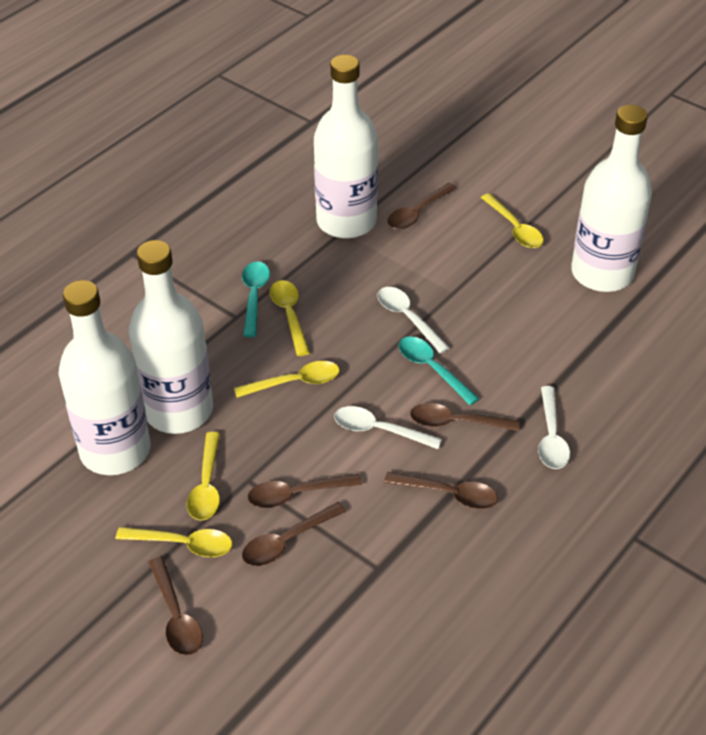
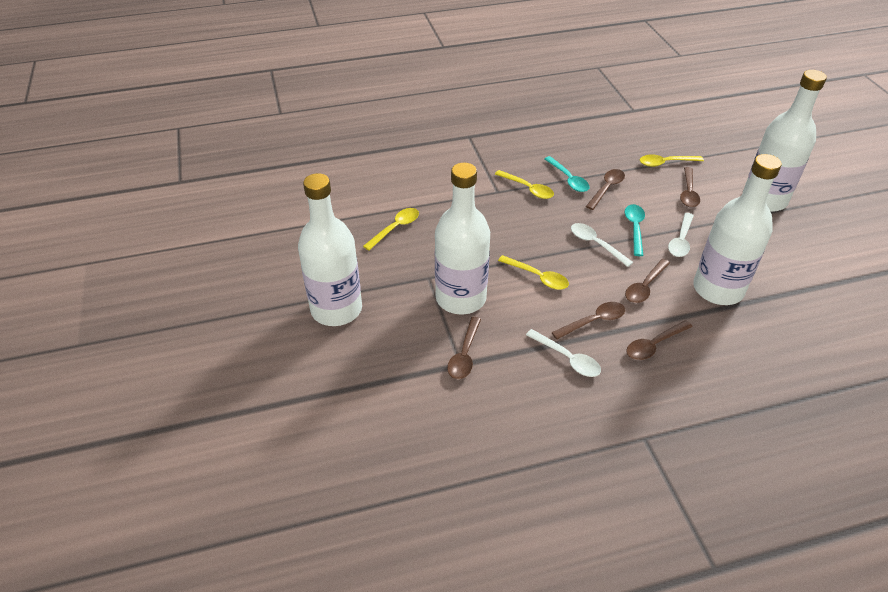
yellow spoon: 5 -> 4

